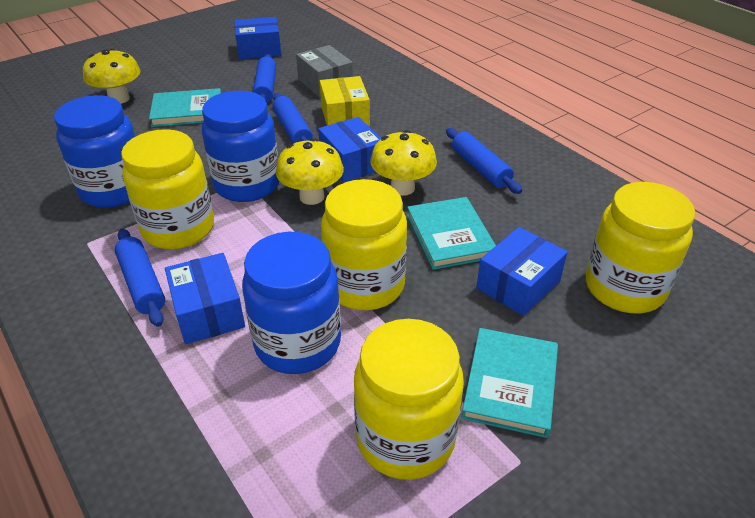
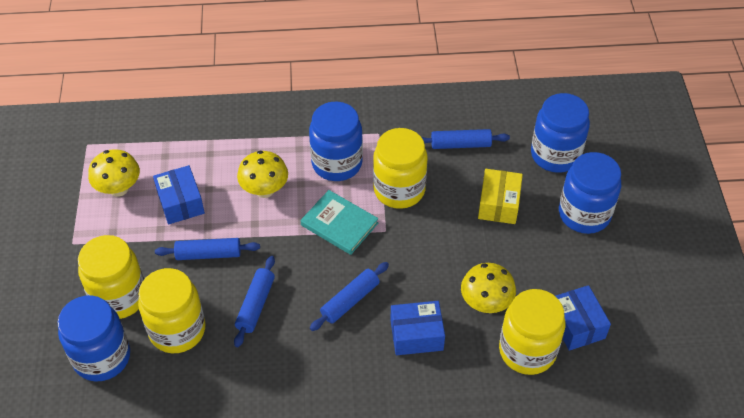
blue box: 4 -> 3
blue jar: 3 -> 4
grey box: 1 -> 0
turquoise book: 3 -> 1

